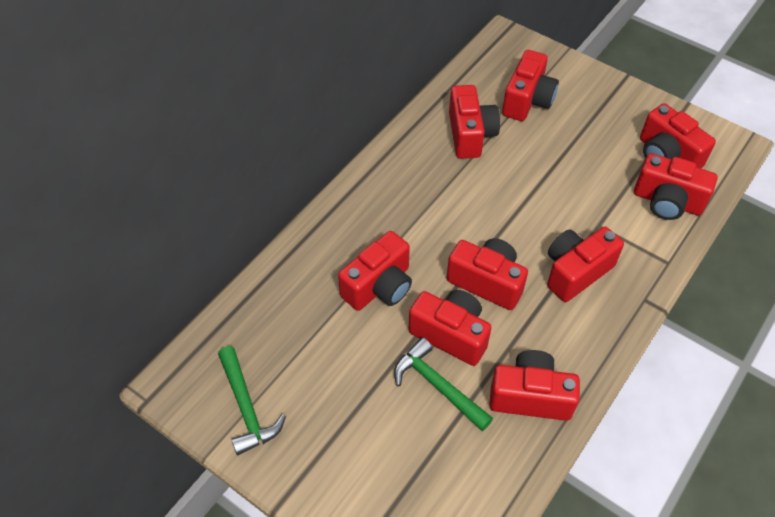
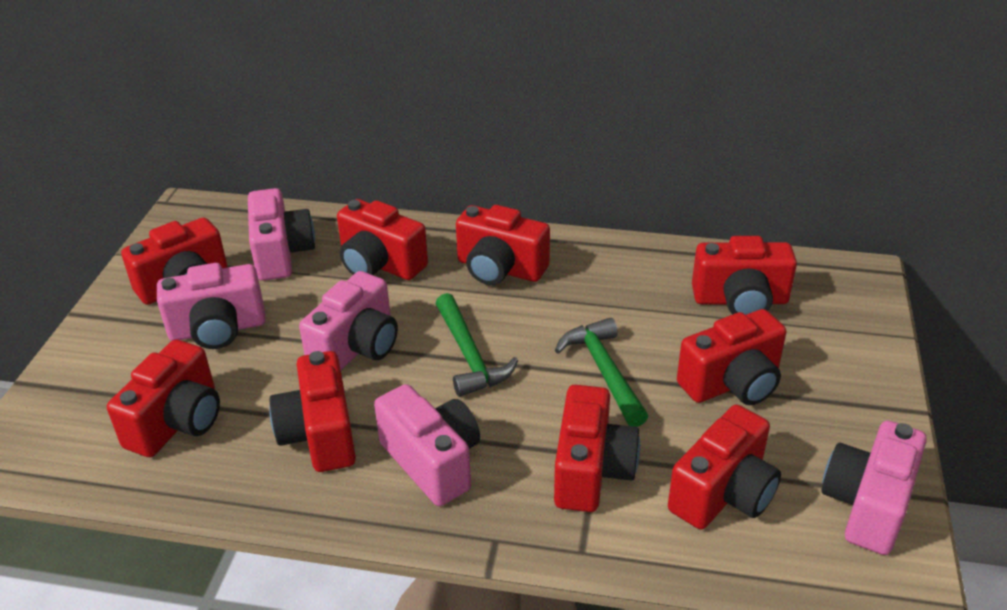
pink camera: 0 -> 5

